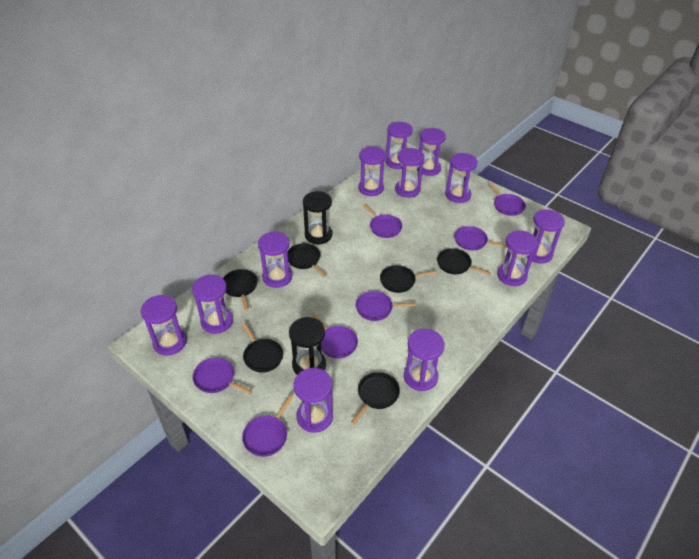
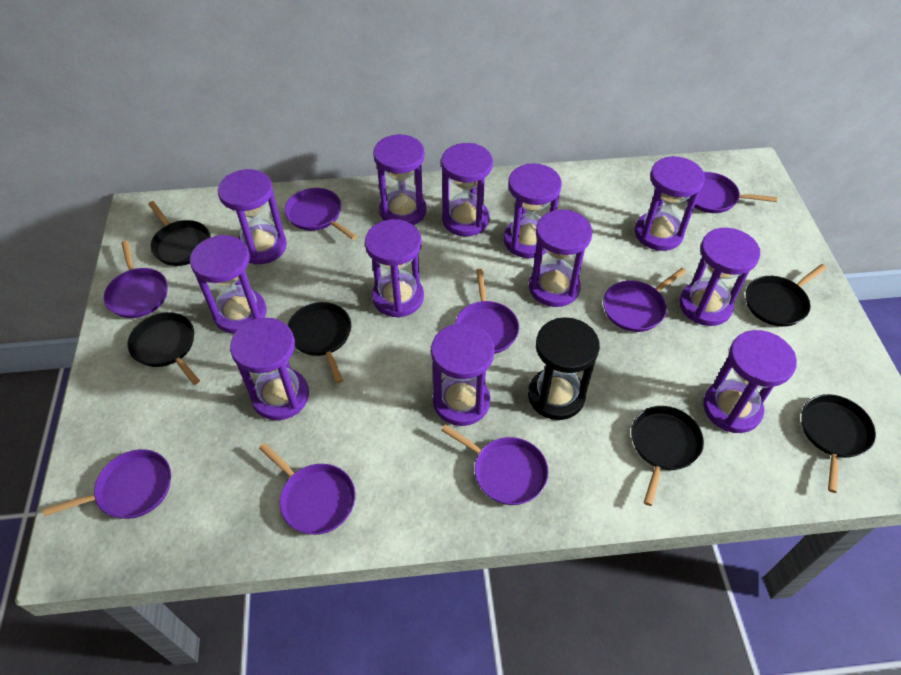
black hourglass: 2 -> 1
purple pan: 7 -> 8

